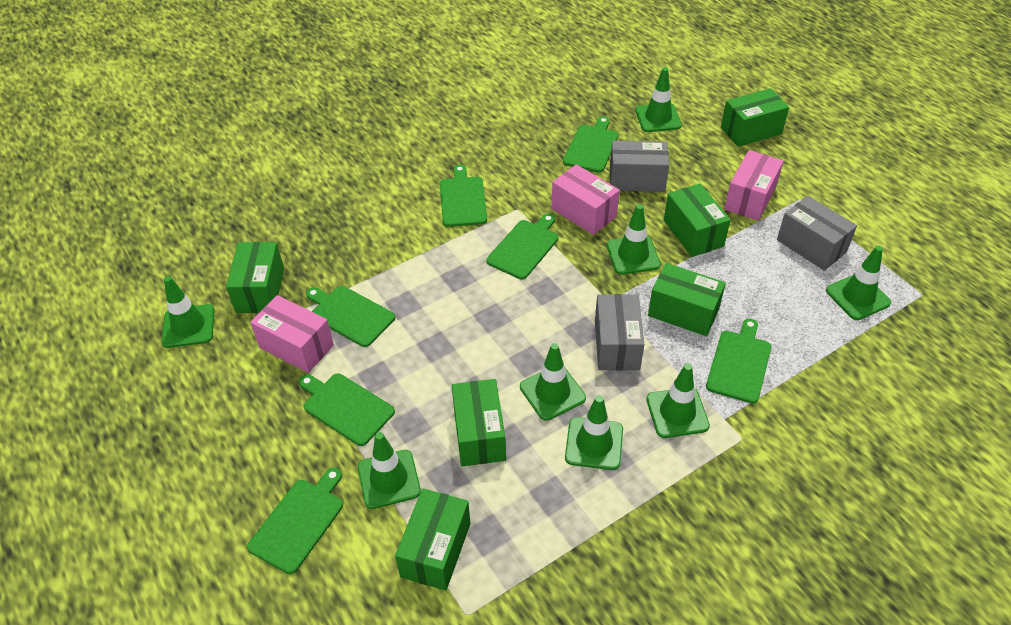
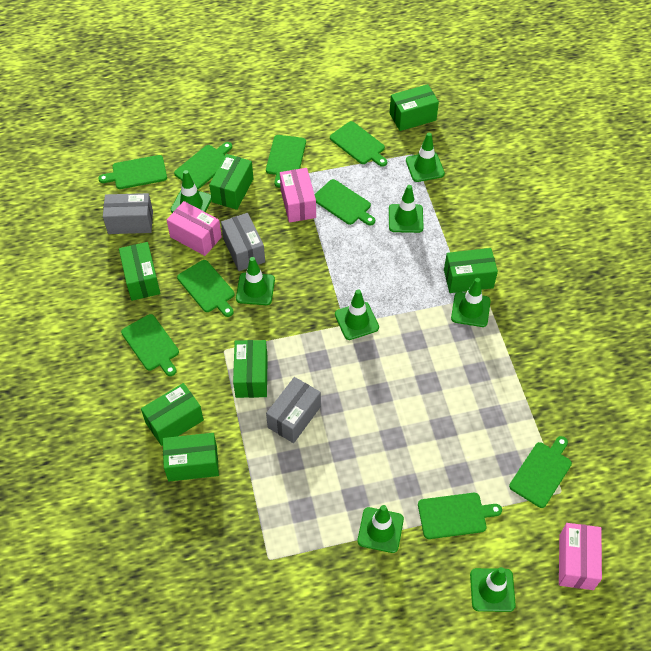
green box: 6 -> 7
green cutting board: 7 -> 9

